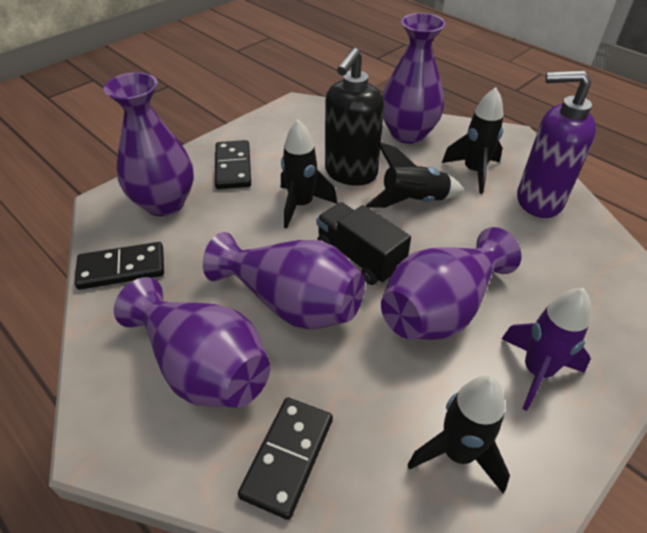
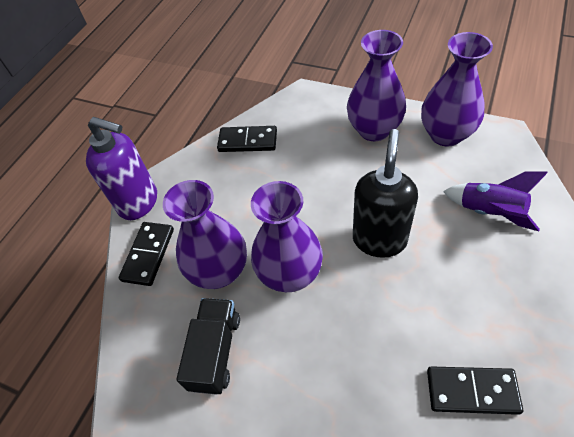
black rocket: 4 -> 0
purple vase: 5 -> 4

